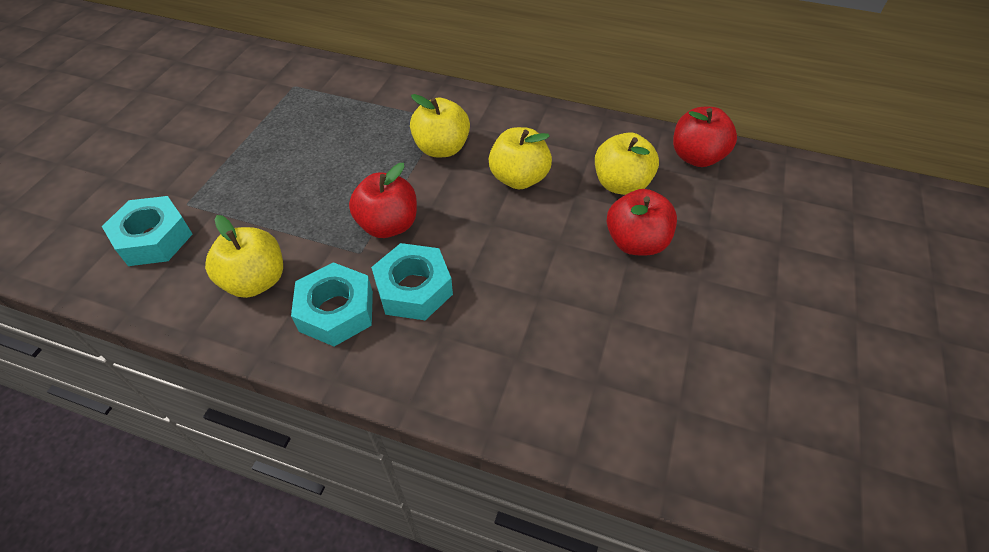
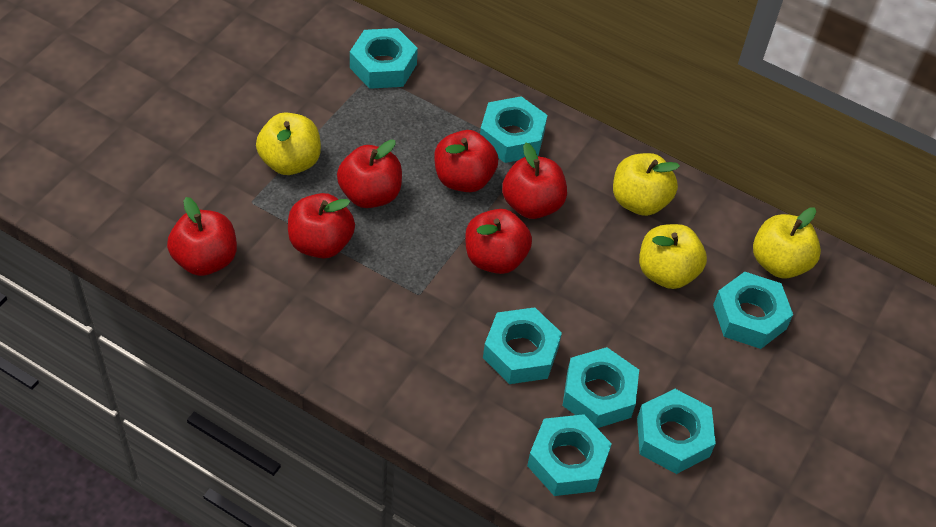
red apple: 3 -> 6
turquoise nut: 3 -> 7

